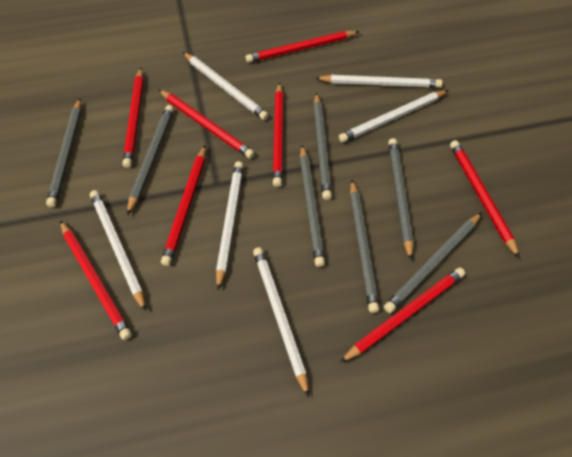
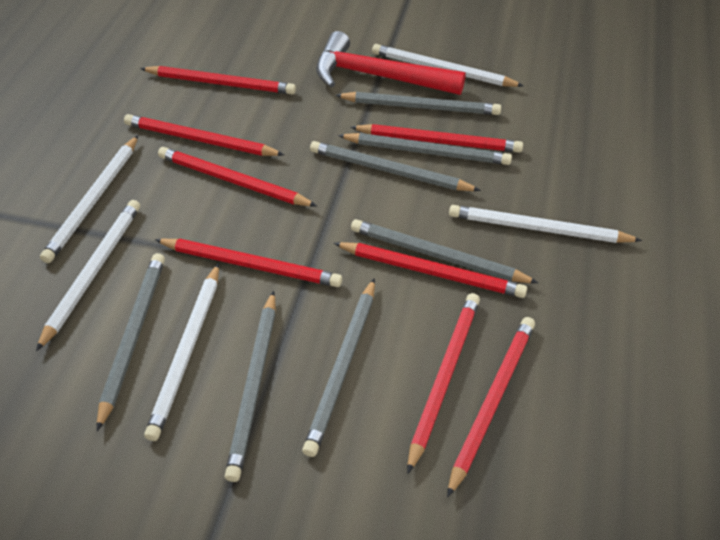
red hammer: 0 -> 1
white pencil: 6 -> 5

